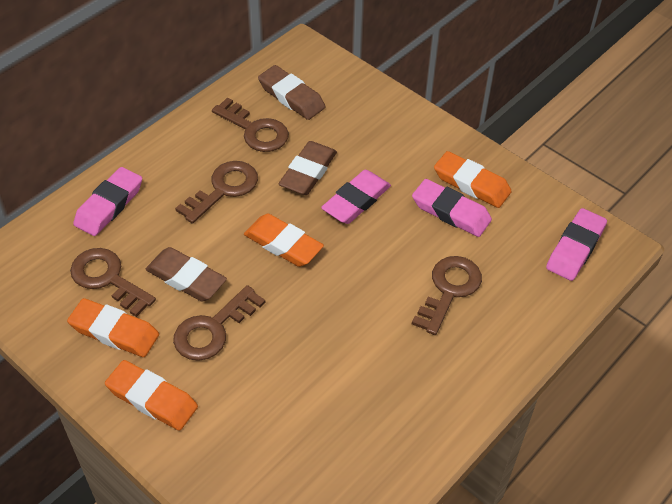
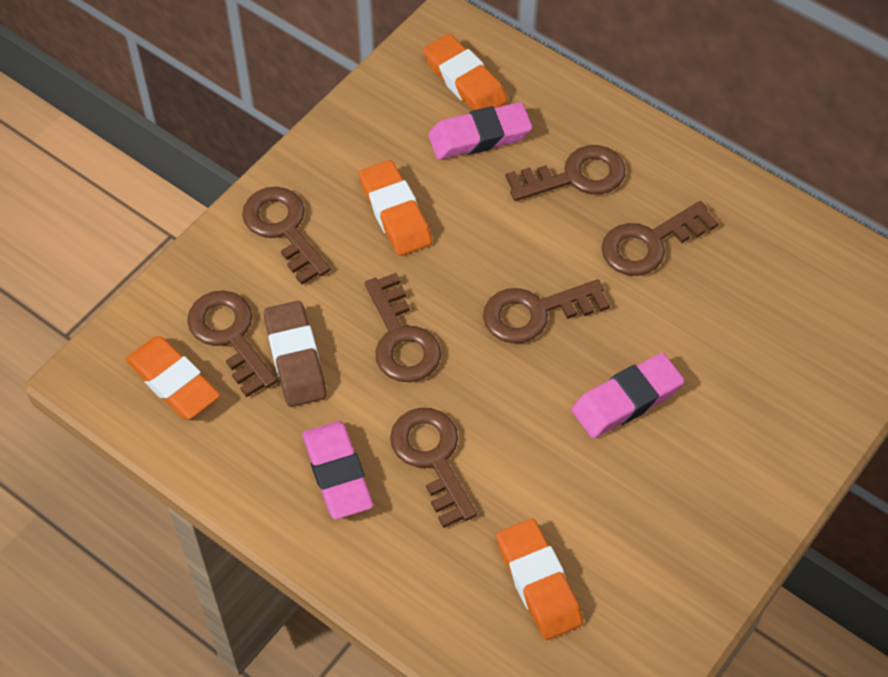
brown eraser: 3 -> 1
brown key: 5 -> 7
pink eraser: 4 -> 3

